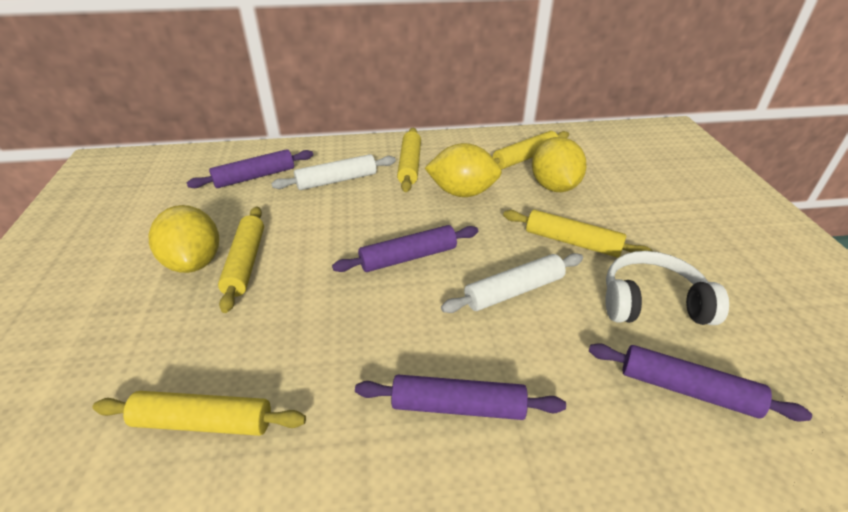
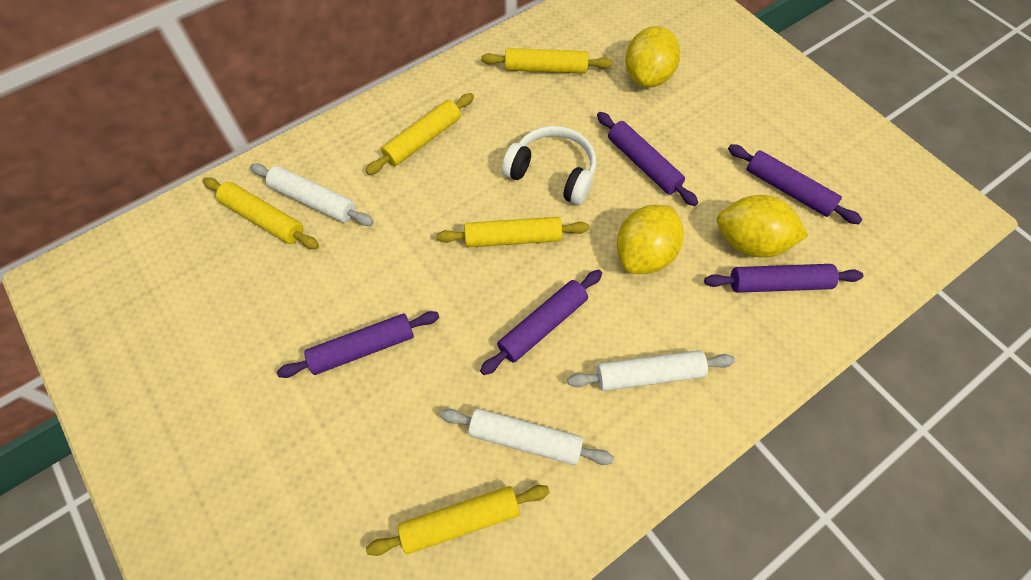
purple rolling pin: 4 -> 5
white rolling pin: 2 -> 3

